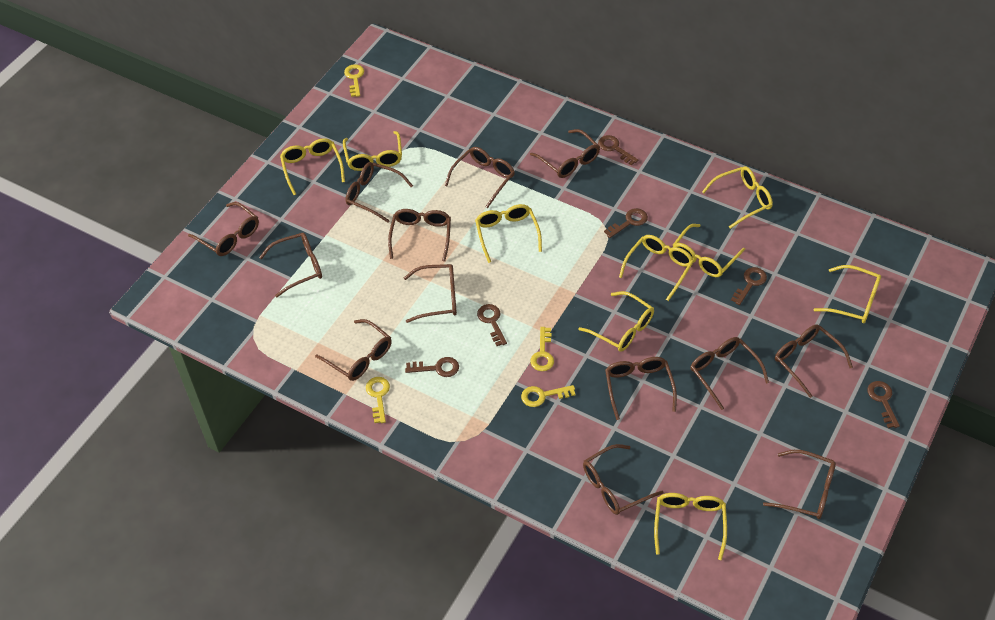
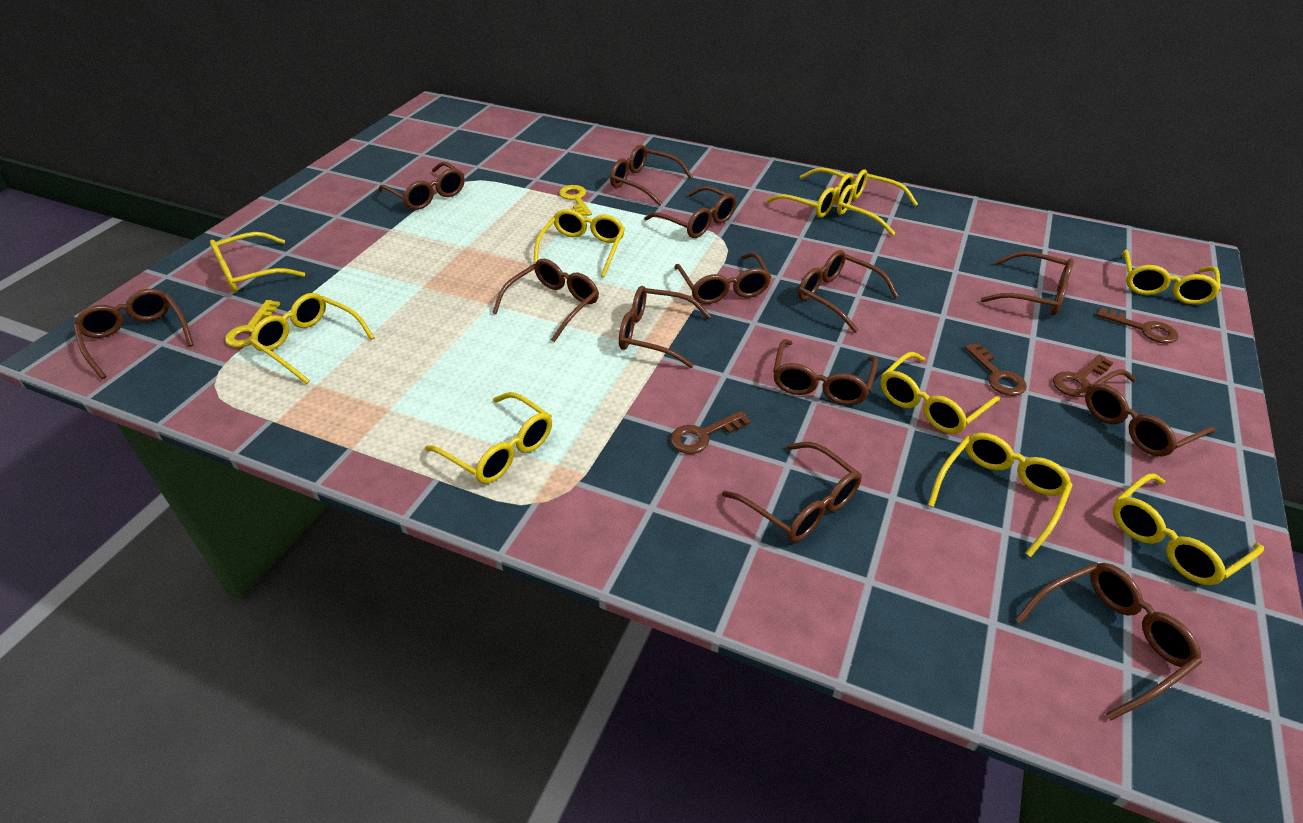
brown key: 6 -> 4
yellow glasses: 9 -> 10
yellow key: 4 -> 2

